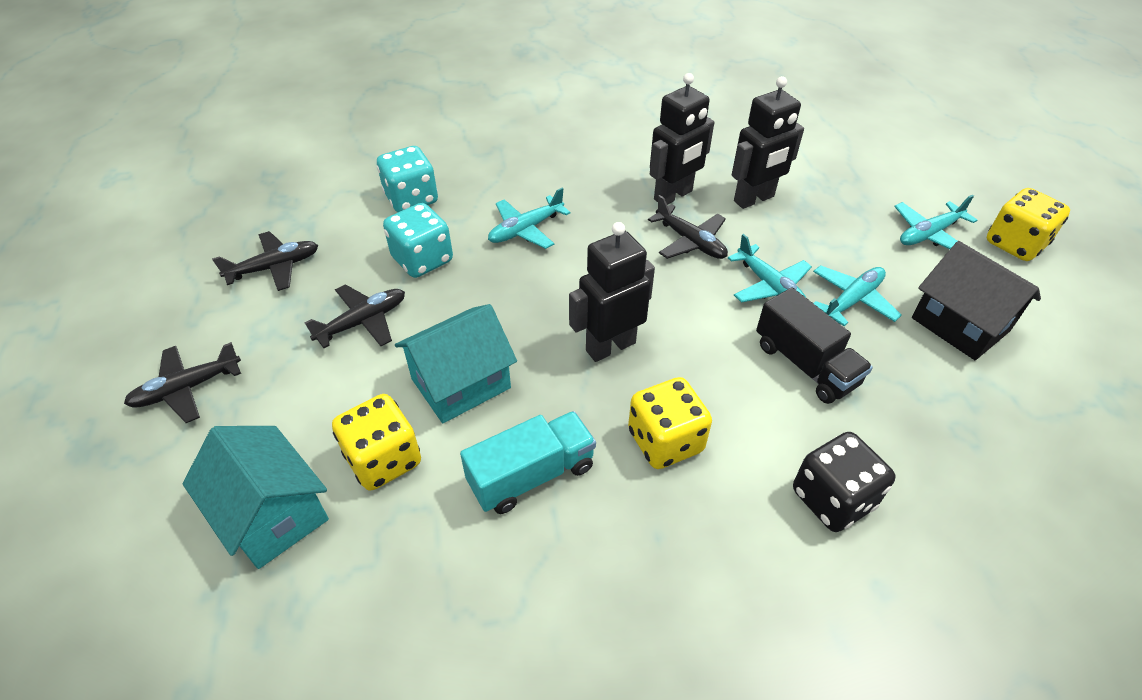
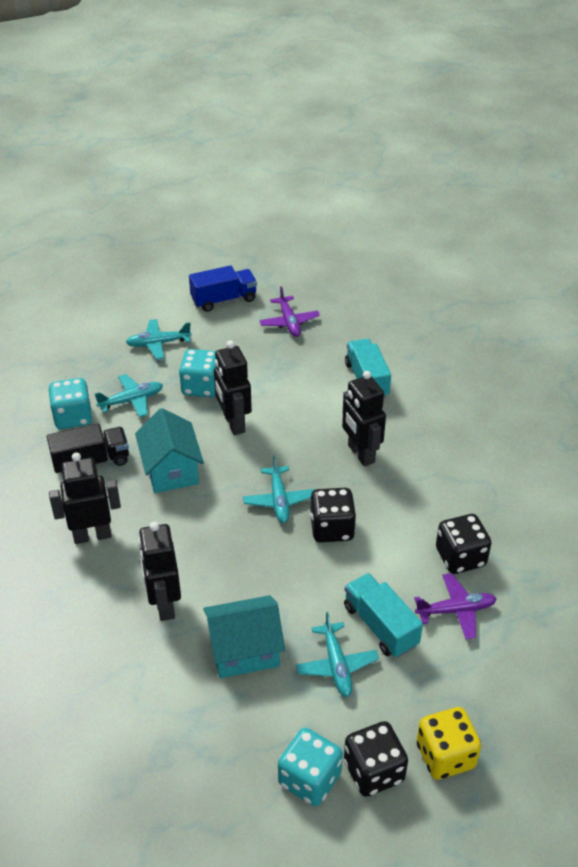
black dice: 1 -> 3
black house: 1 -> 0
black plane: 4 -> 0
black robot: 3 -> 4
blue truck: 0 -> 1
purple plane: 0 -> 2
turquoise dice: 2 -> 3
turquoise truck: 1 -> 2
yellow dice: 3 -> 1

